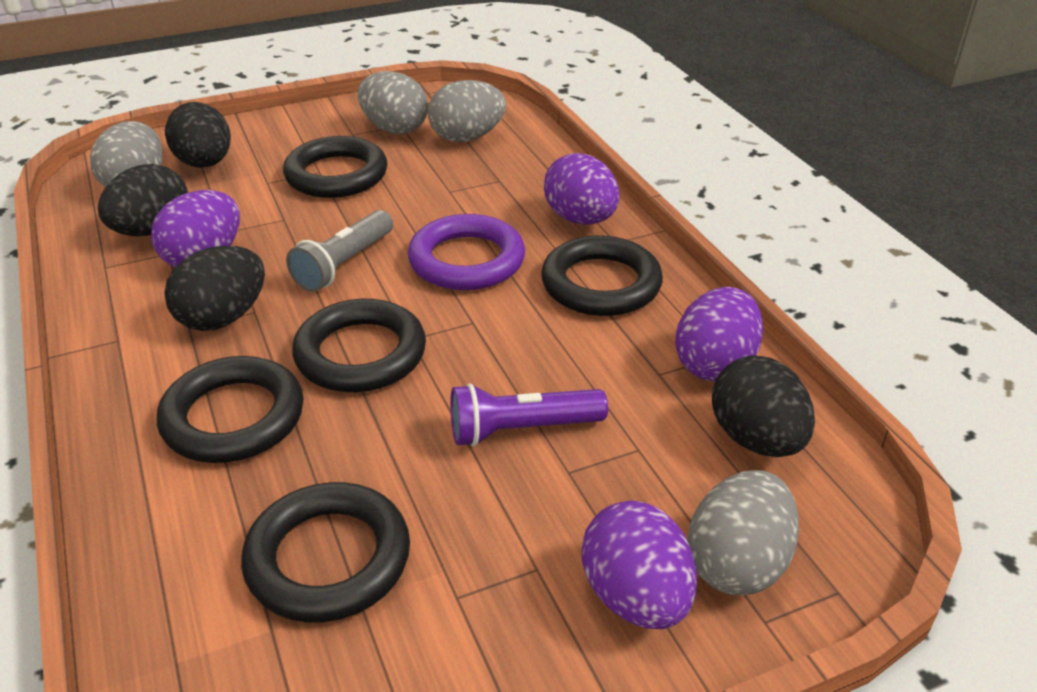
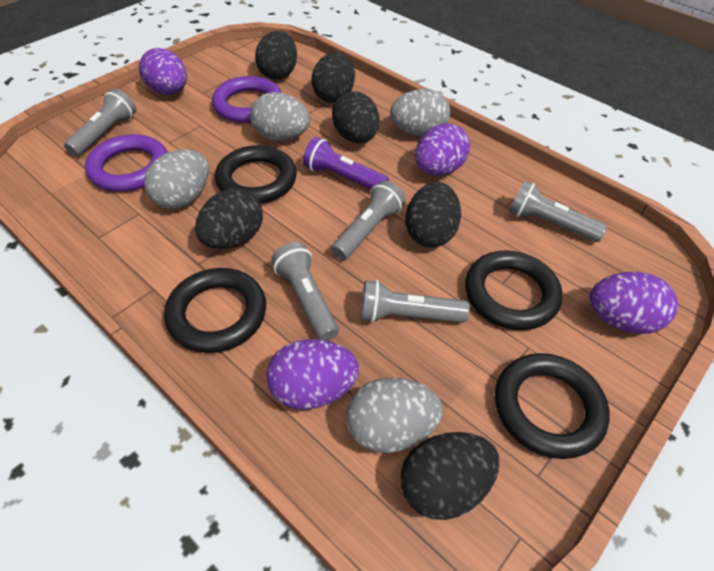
black egg: 4 -> 6
black ring: 5 -> 4
grey flashlight: 1 -> 5
purple ring: 1 -> 2

